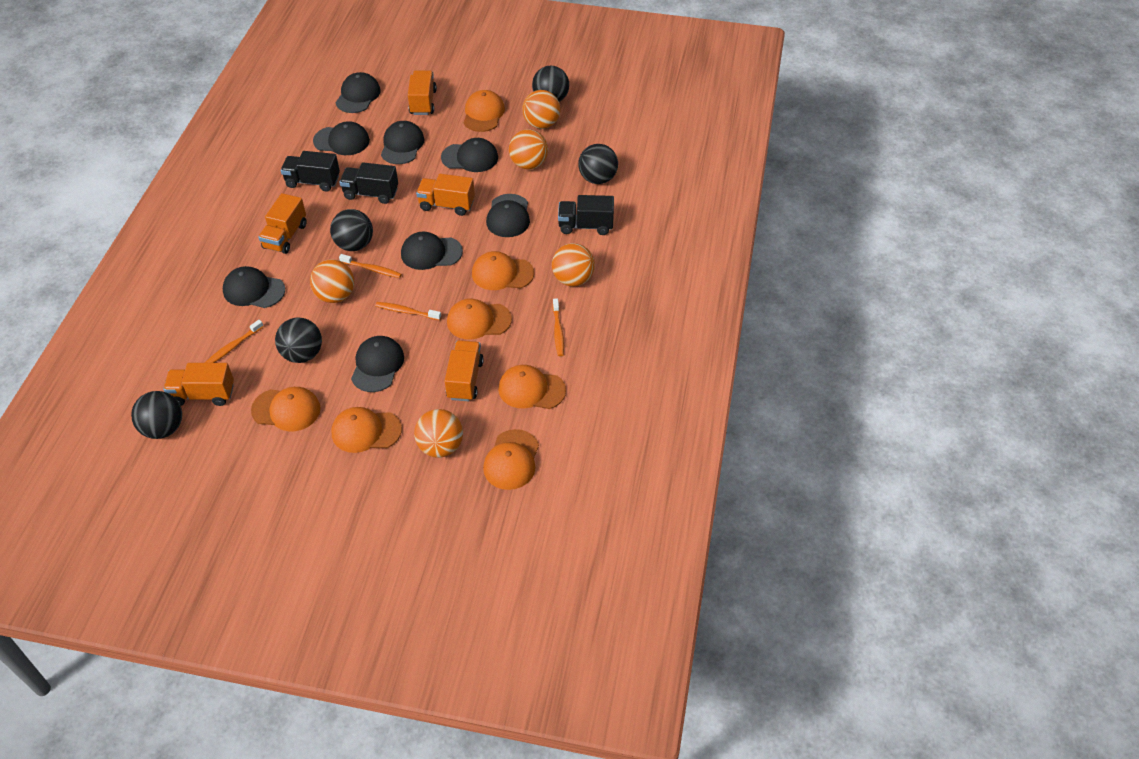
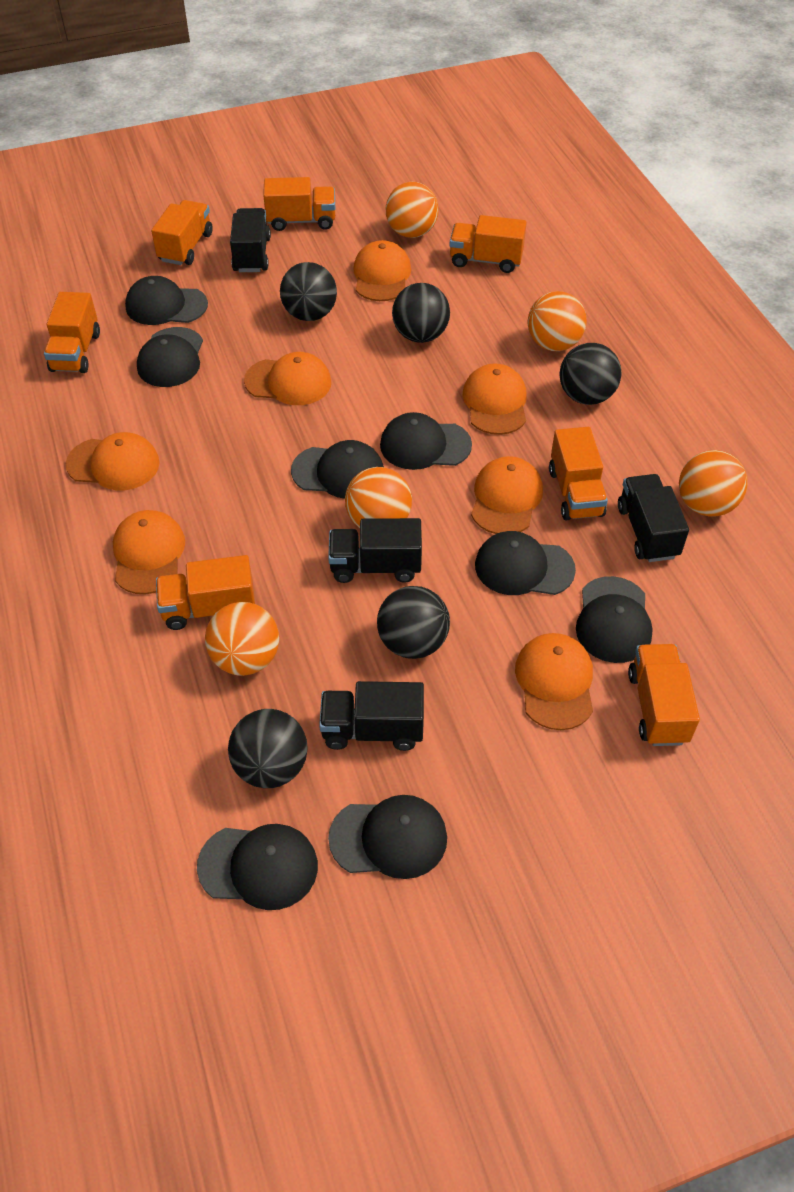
black truck: 3 -> 4
orange toothbrush: 4 -> 0
orange truck: 5 -> 7

